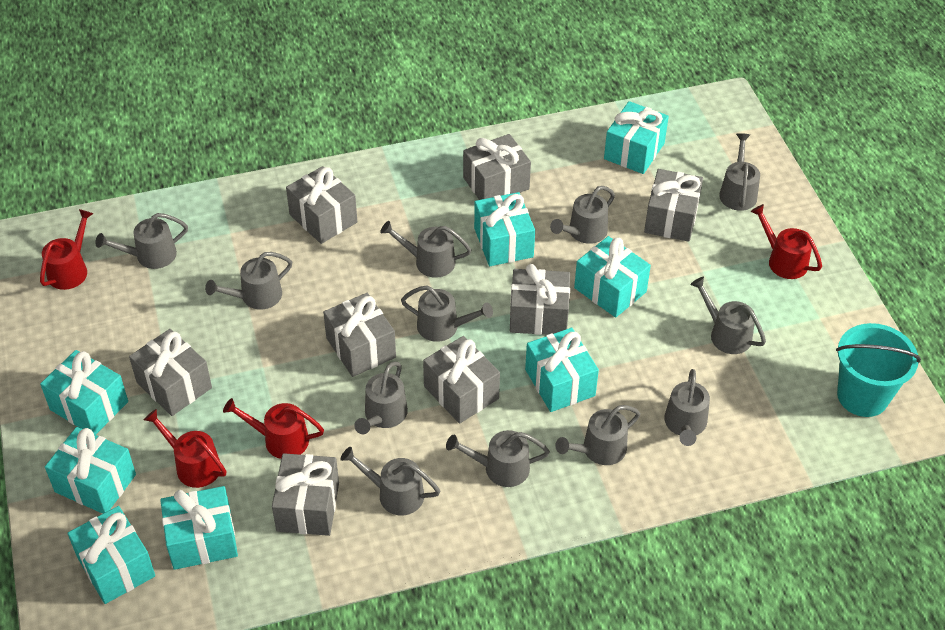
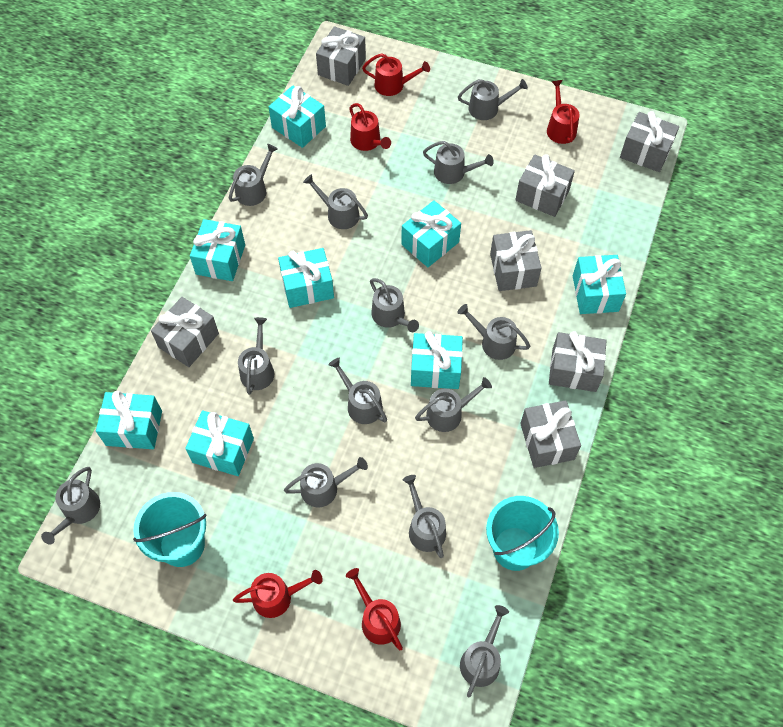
grey gift: 8 -> 7
grey watering can: 12 -> 13
red watering can: 4 -> 5
turquoise bucket: 1 -> 2

